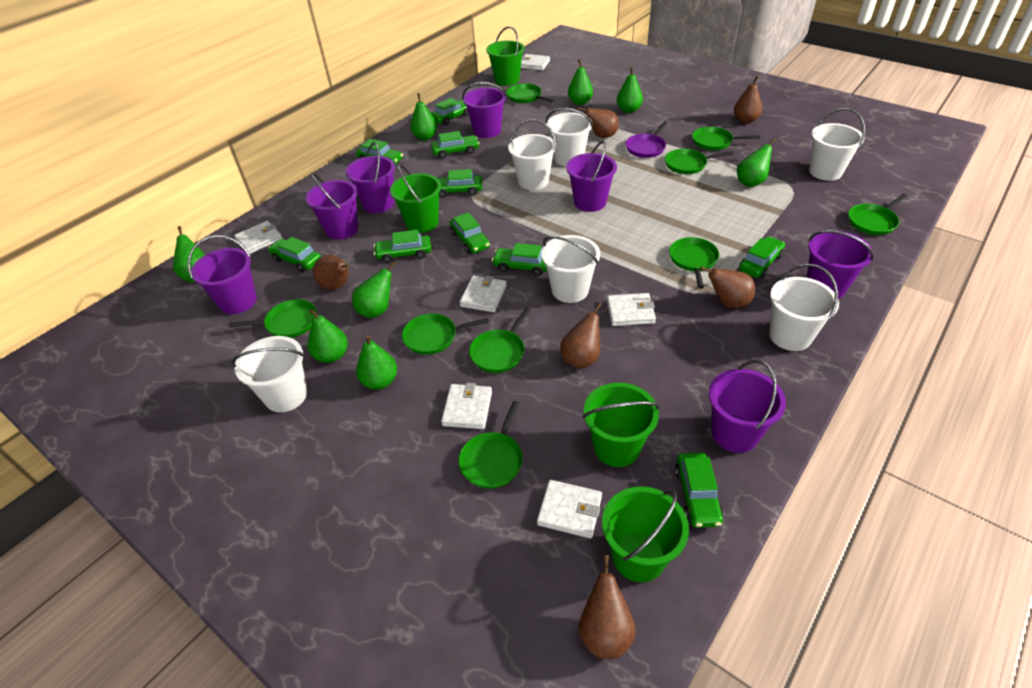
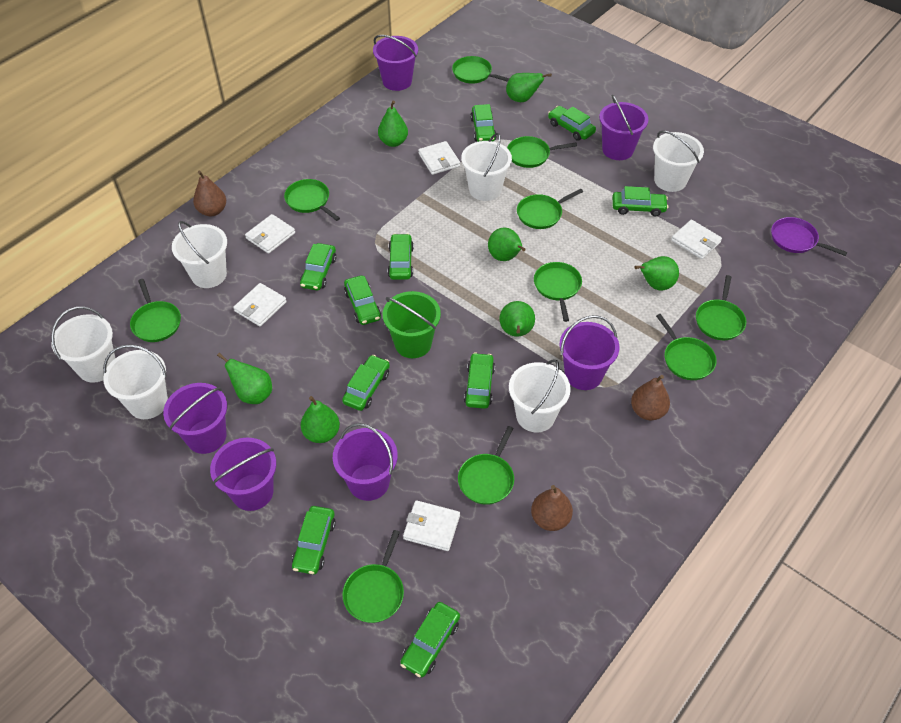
brown pear: 6 -> 3
green bucket: 4 -> 1
green pan: 9 -> 10
green pear: 8 -> 7
purple bucket: 7 -> 6
white wallet: 6 -> 5

